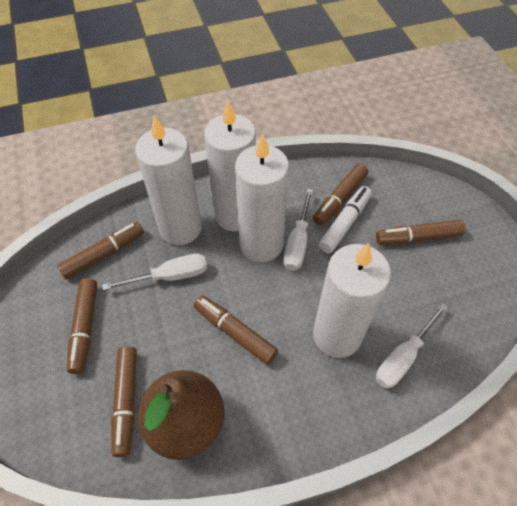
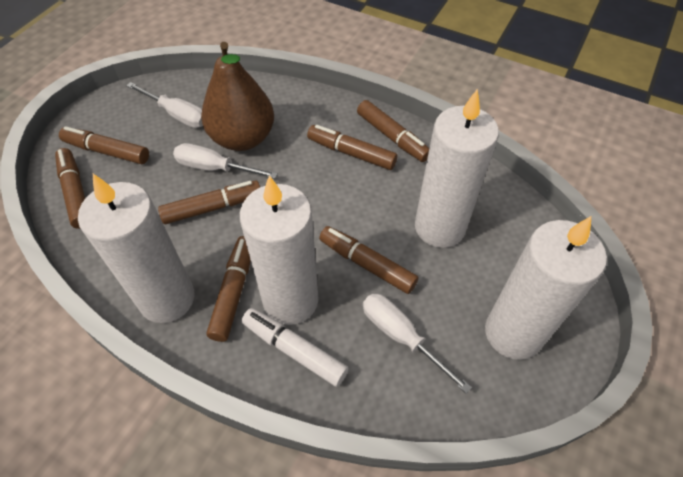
brown marker: 6 -> 7

